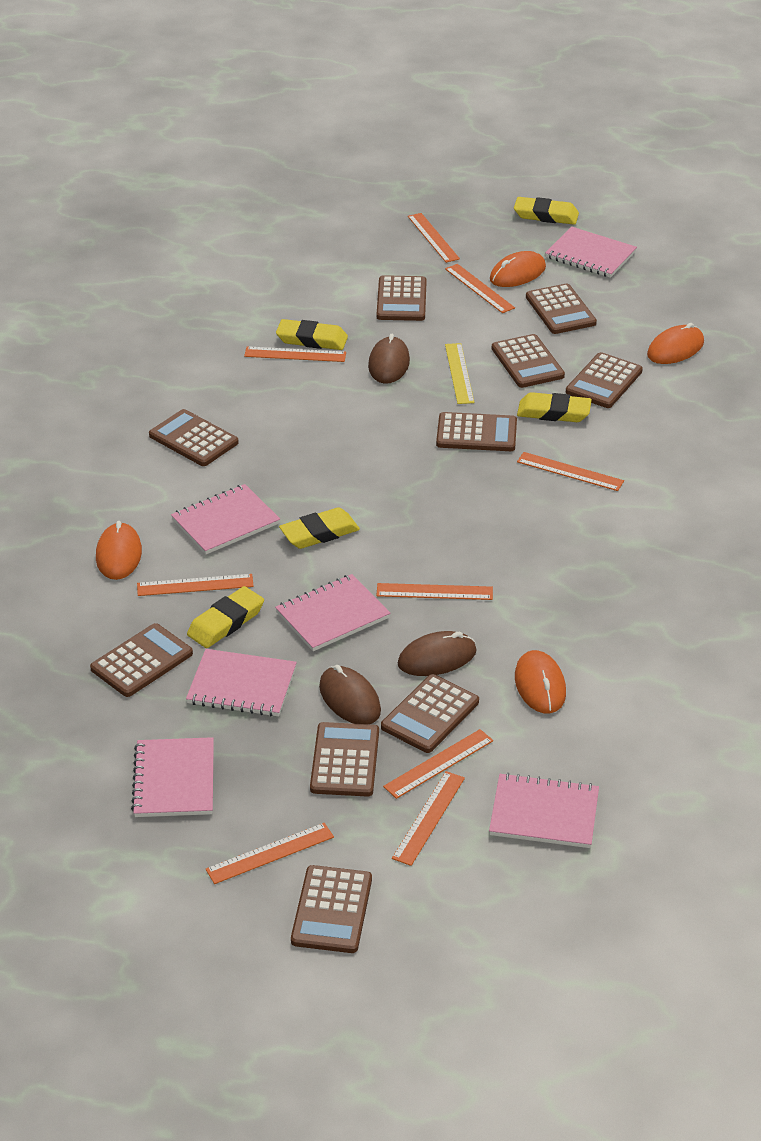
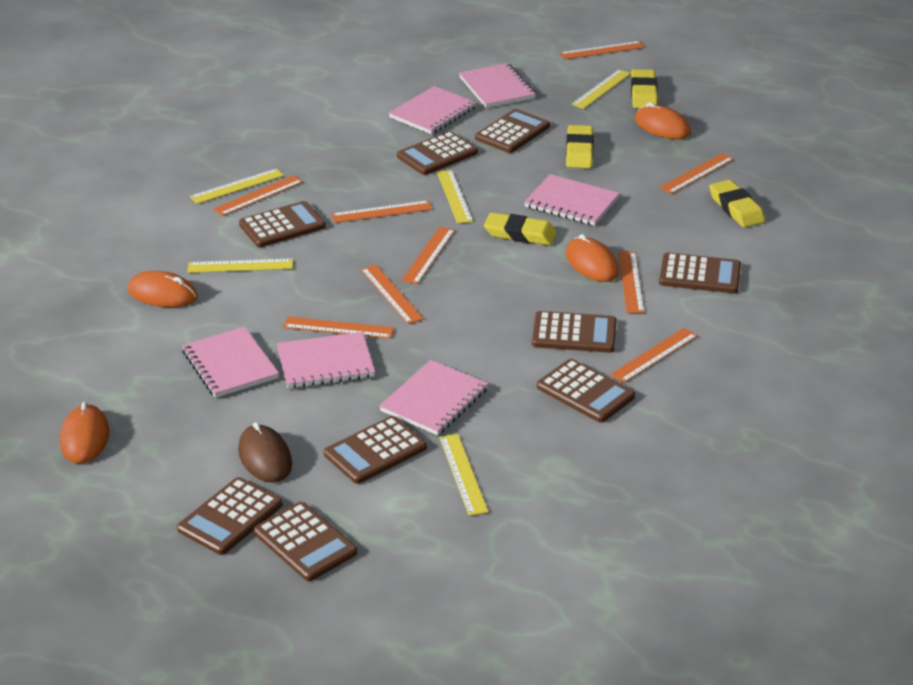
brown calculator: 10 -> 9
brown mouse: 3 -> 1
yellow eraser: 5 -> 4
yellow ruler: 1 -> 5

